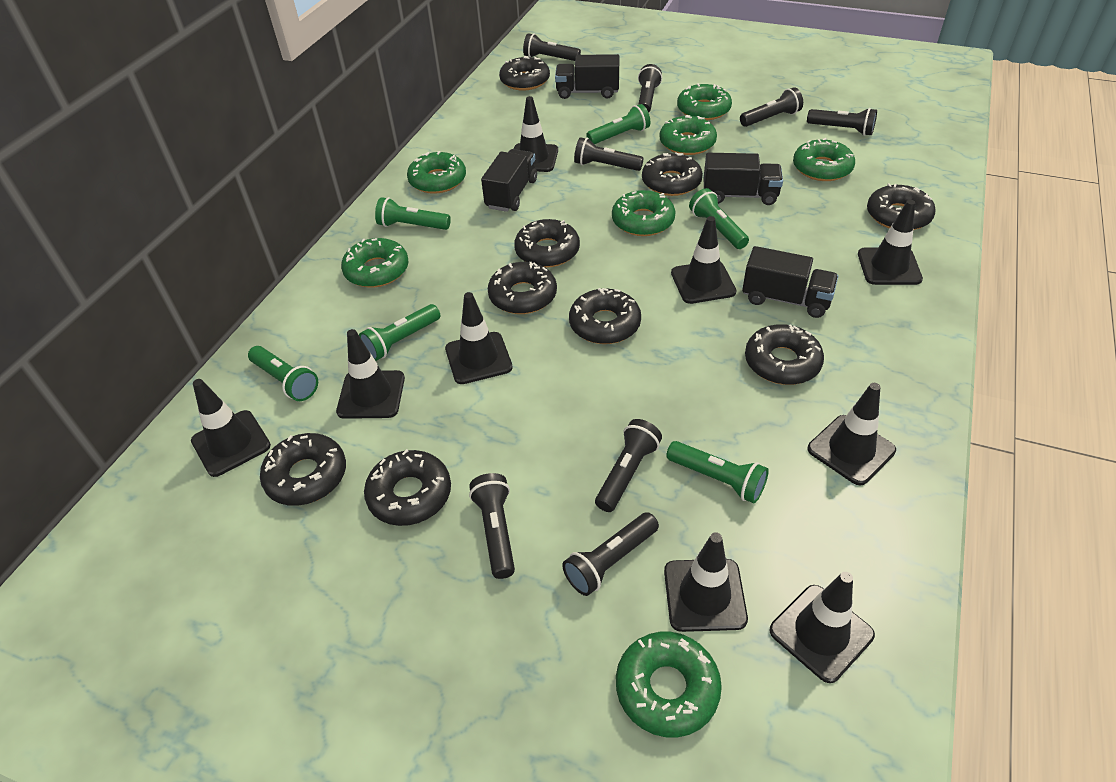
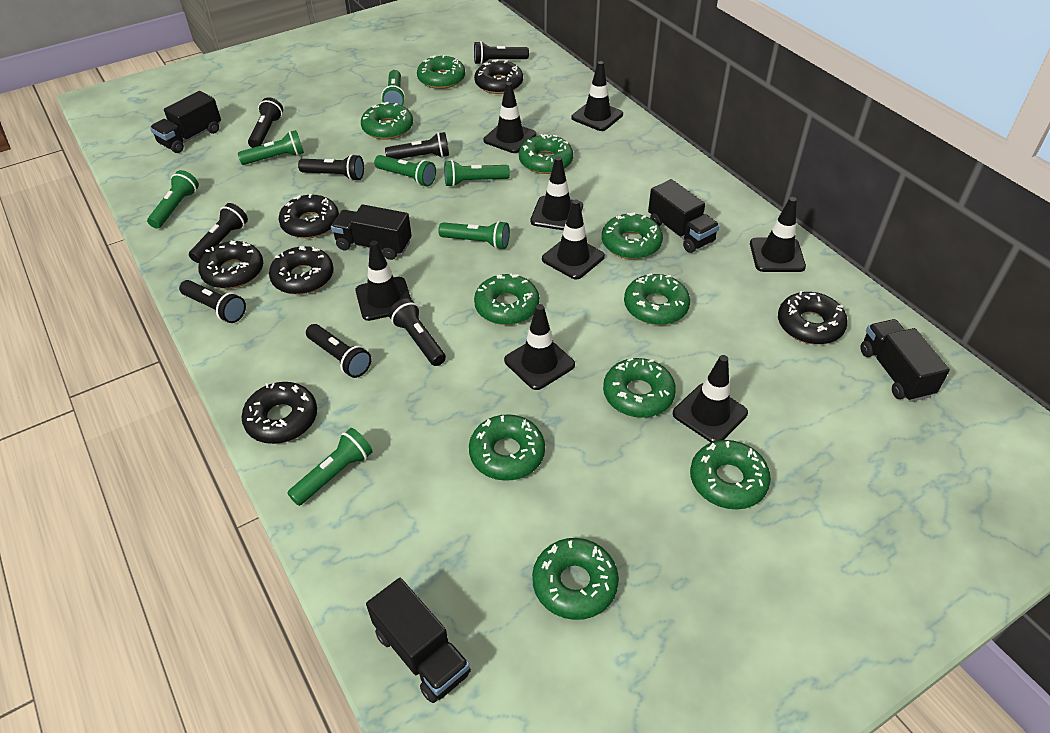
black donut: 9 -> 6
black traffic cone: 9 -> 8
black truck: 4 -> 5
green donut: 7 -> 10
green flashlight: 6 -> 7

